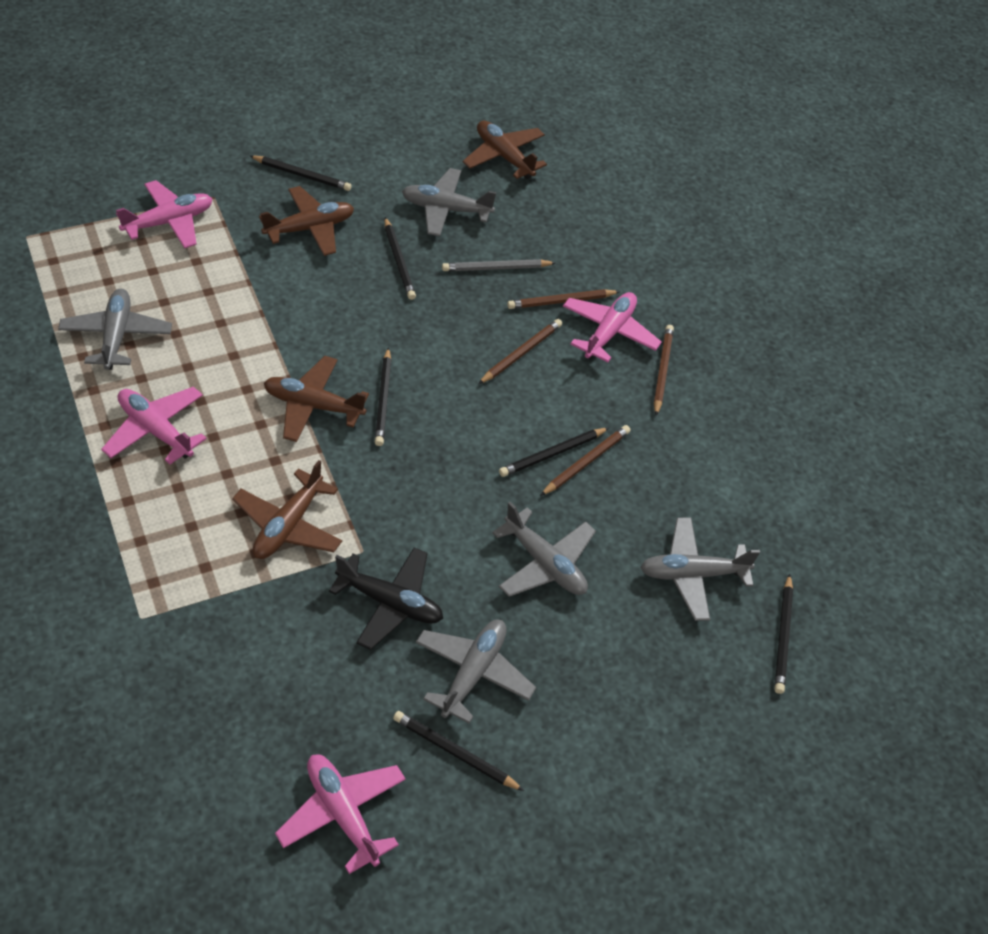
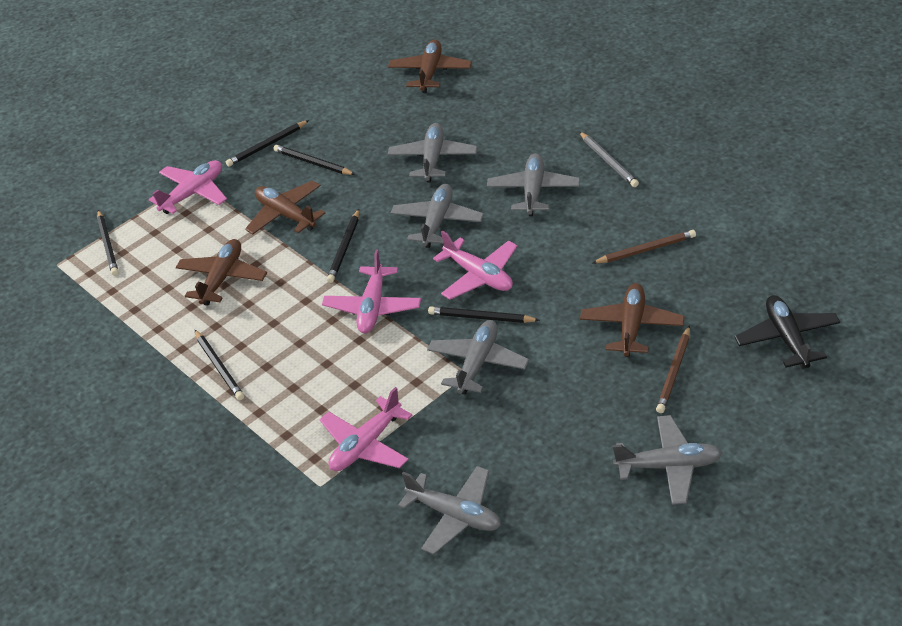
brown pencil: 4 -> 2
grey plane: 5 -> 6

